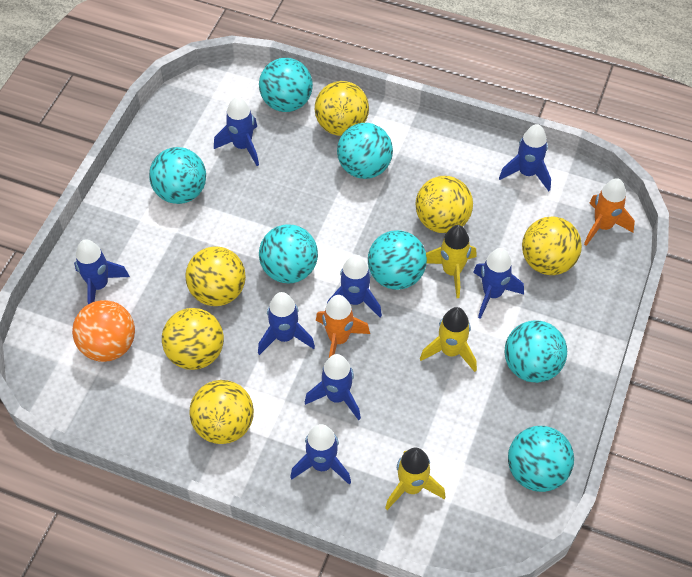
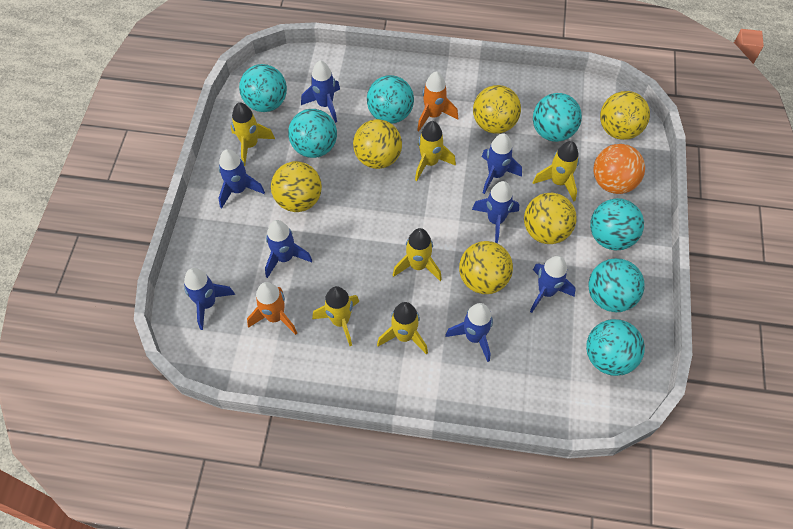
yellow rocket: 3 -> 6

